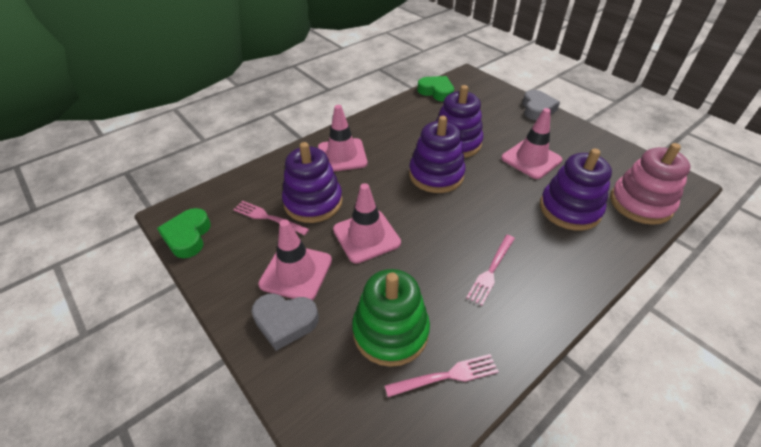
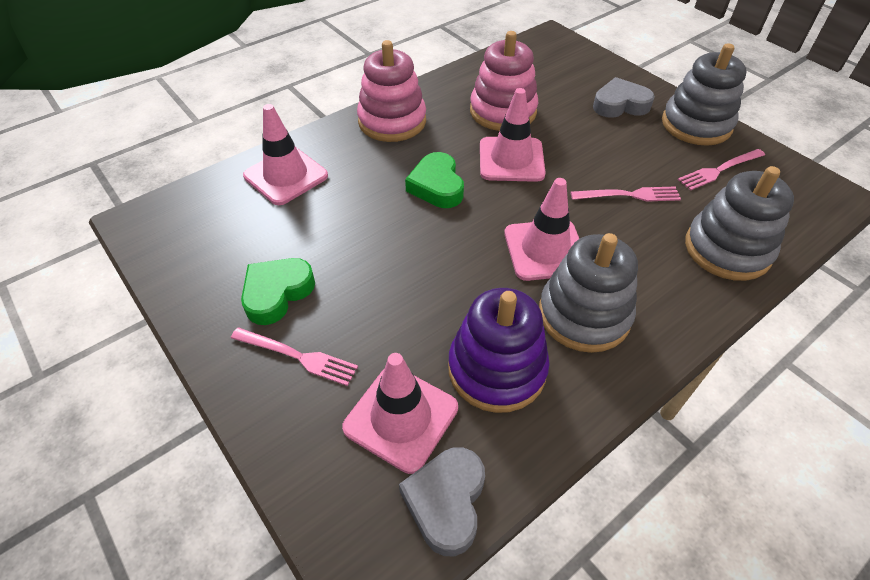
green stacking toy: 1 -> 0
grey stacking toy: 0 -> 3
pink stacking toy: 1 -> 2
purple stacking toy: 4 -> 1

